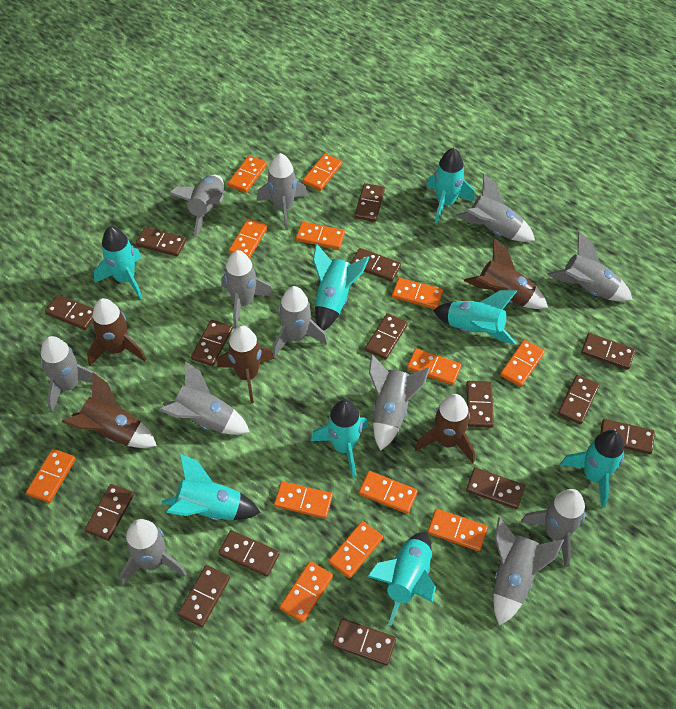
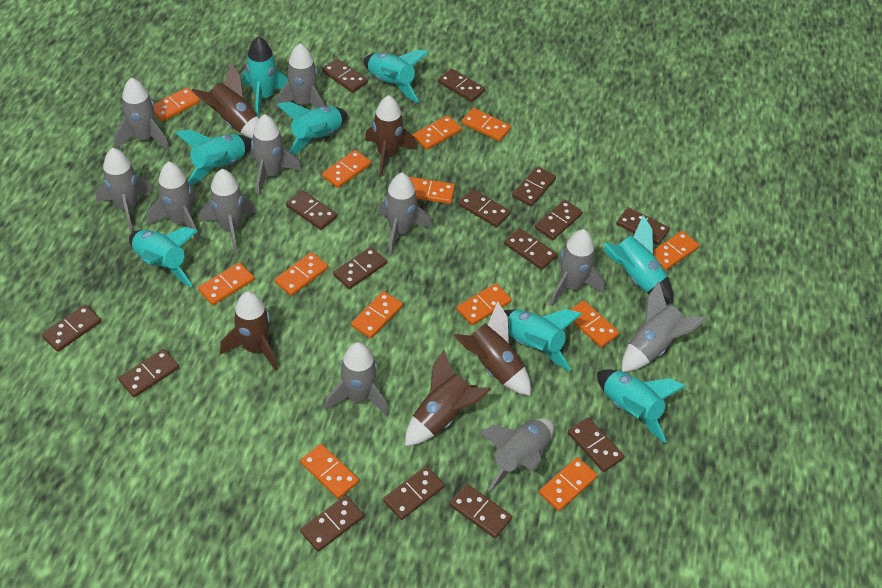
grey rocket: 12 -> 11

